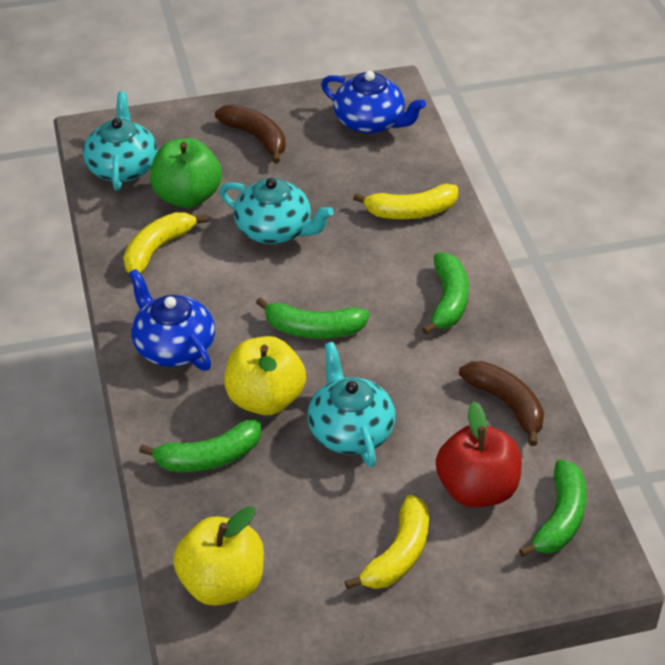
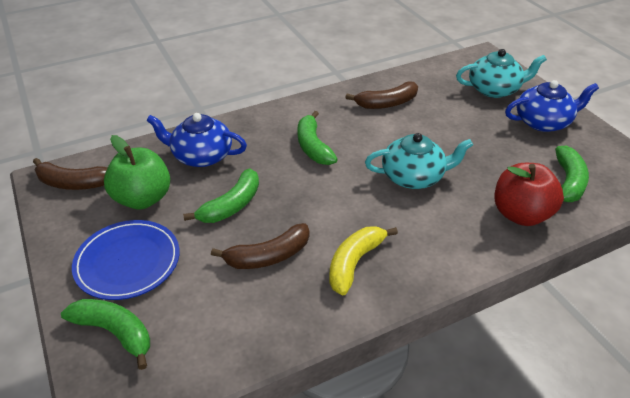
blue plate: 0 -> 1
brown banana: 2 -> 3
turquoise teapot: 3 -> 2
yellow apple: 2 -> 0
yellow banana: 3 -> 1

